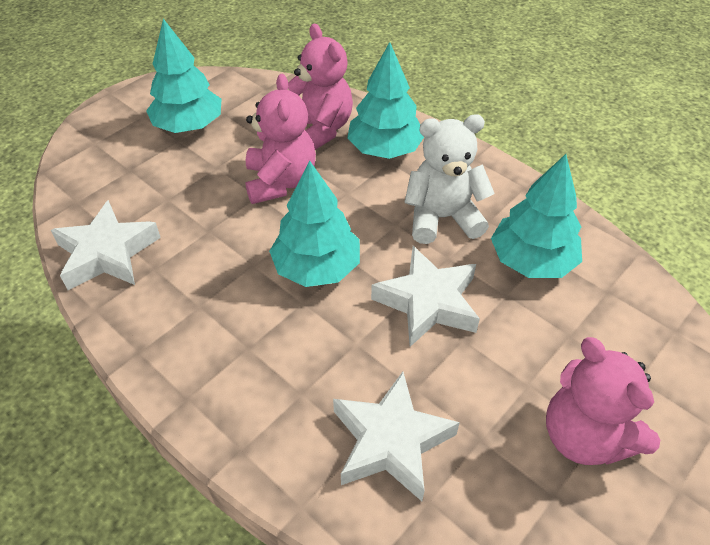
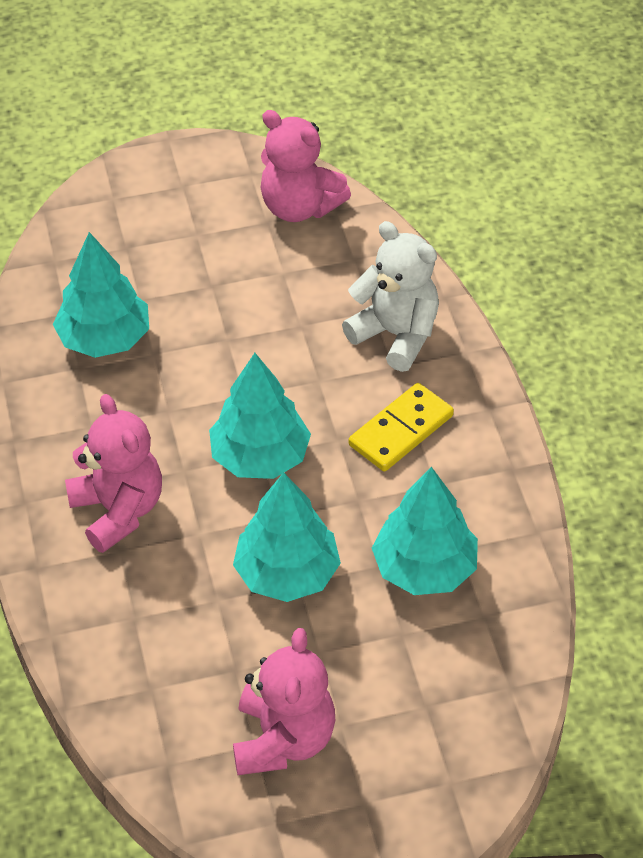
white star: 3 -> 0
yellow domino: 0 -> 1

